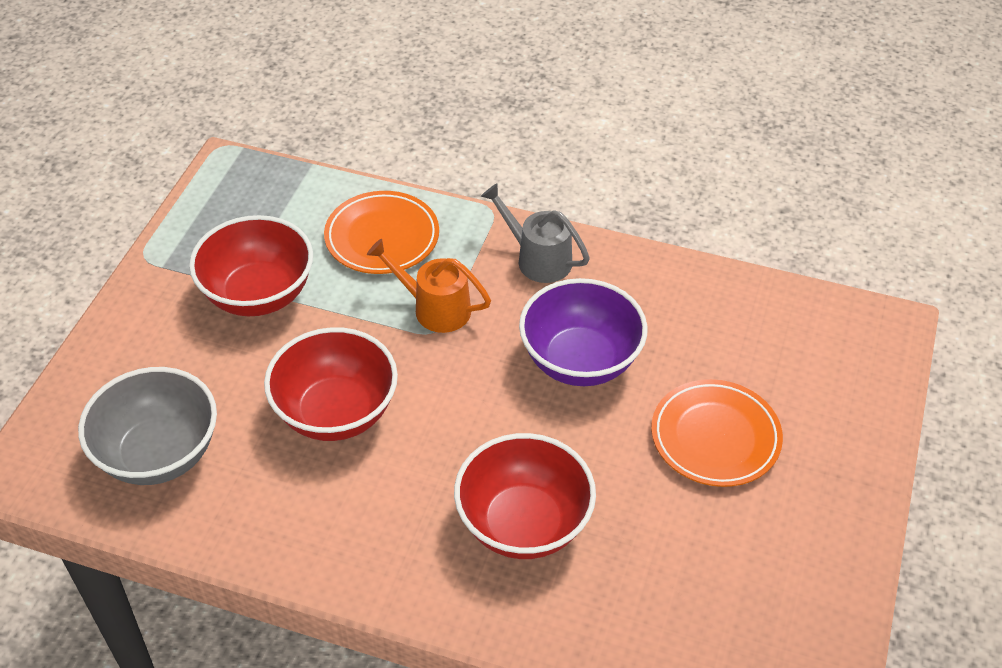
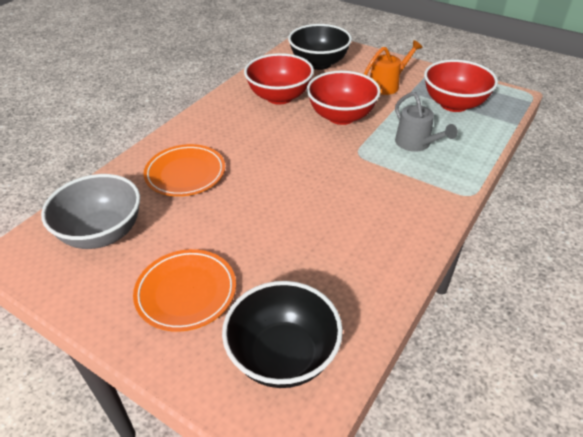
black bowl: 0 -> 2
purple bowl: 1 -> 0

